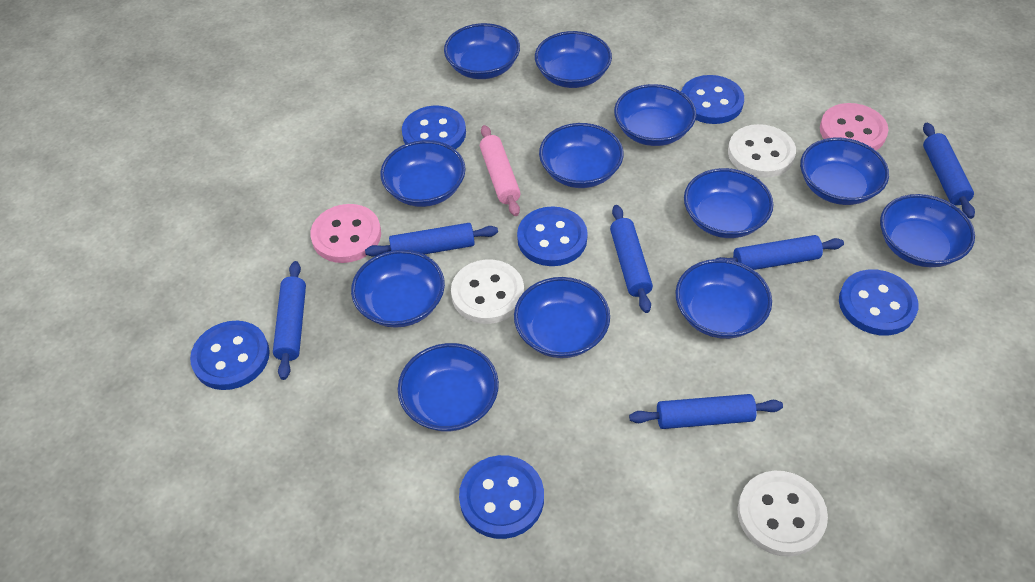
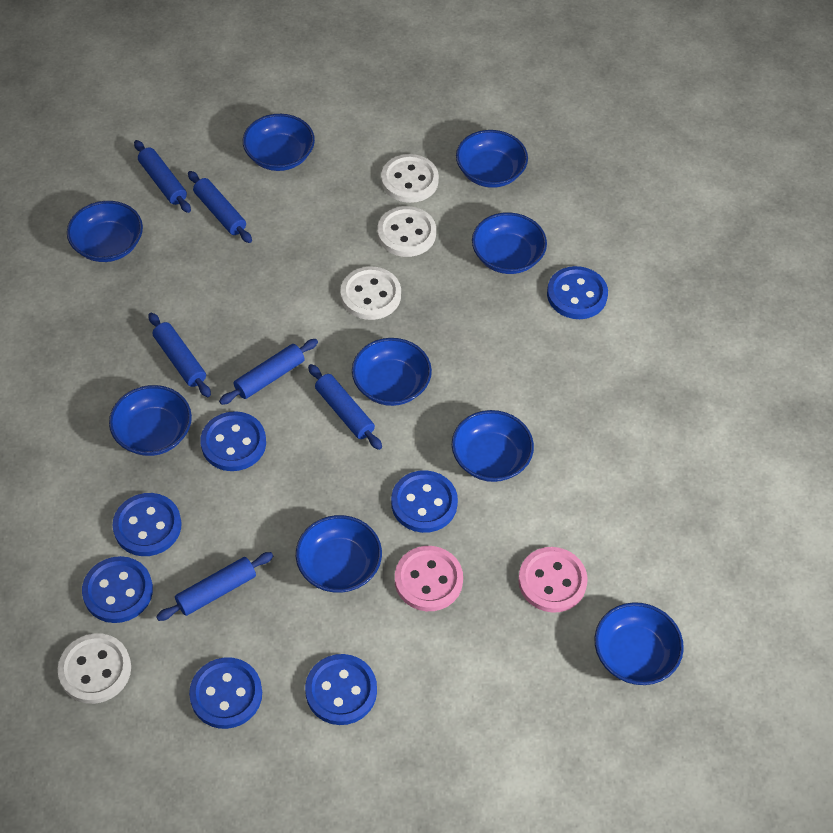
blue bowl: 12 -> 9
blue button: 6 -> 7
pink rolling pin: 1 -> 0
white button: 3 -> 4

